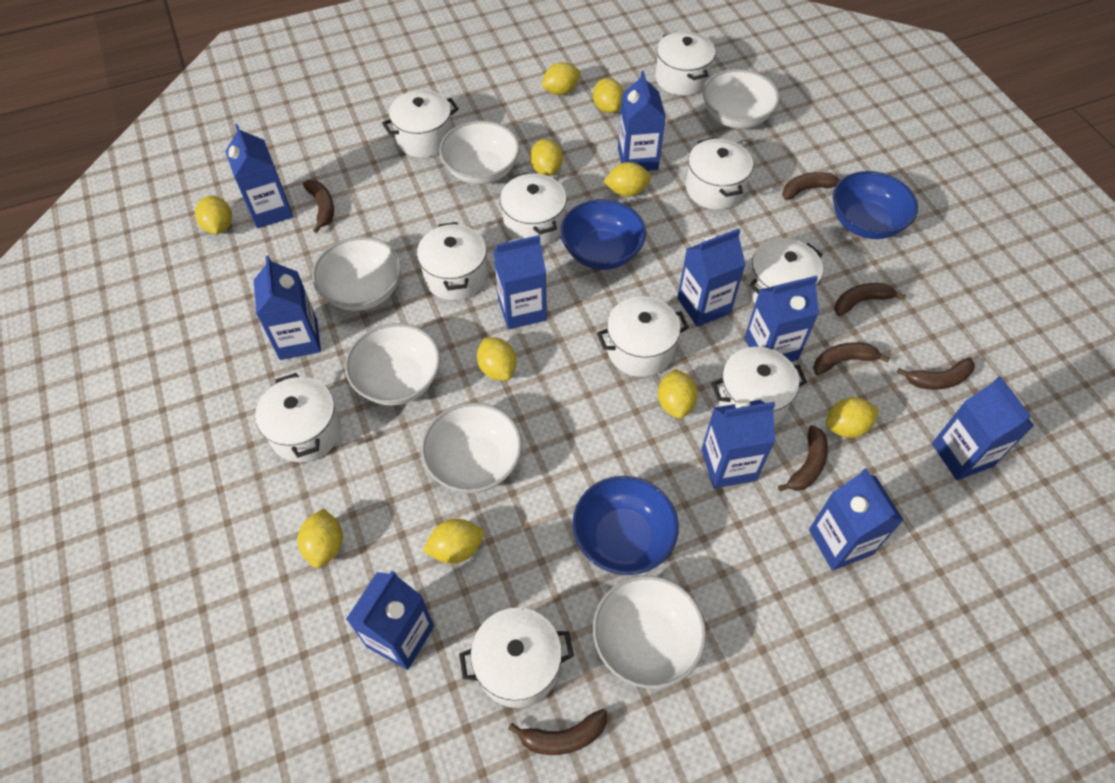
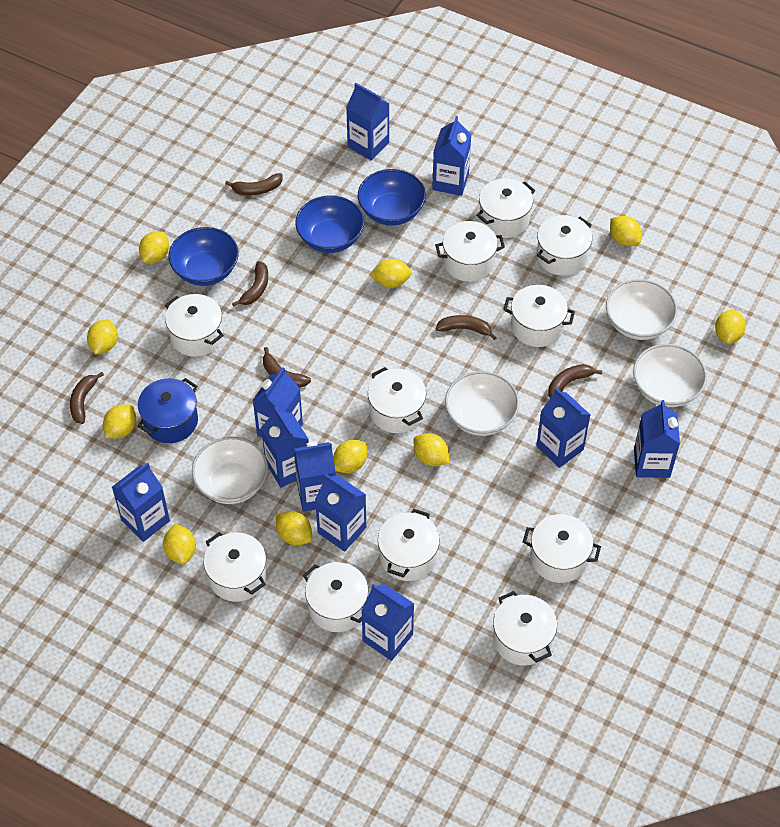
blue pot: 0 -> 1
brown banana: 7 -> 6
white bowl: 6 -> 4
white pot: 10 -> 11

